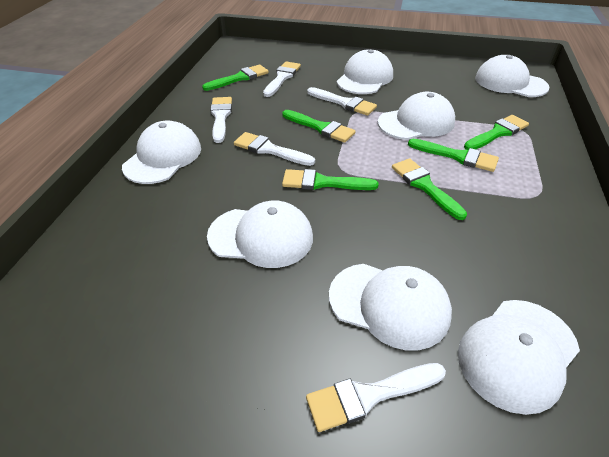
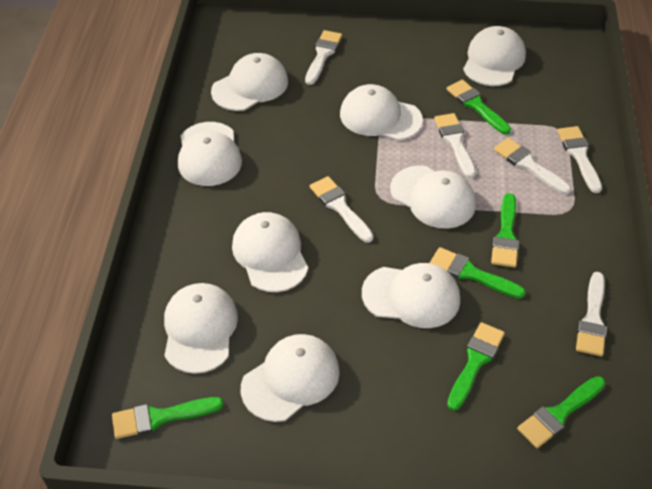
white brush: 5 -> 6
white cap: 7 -> 9

